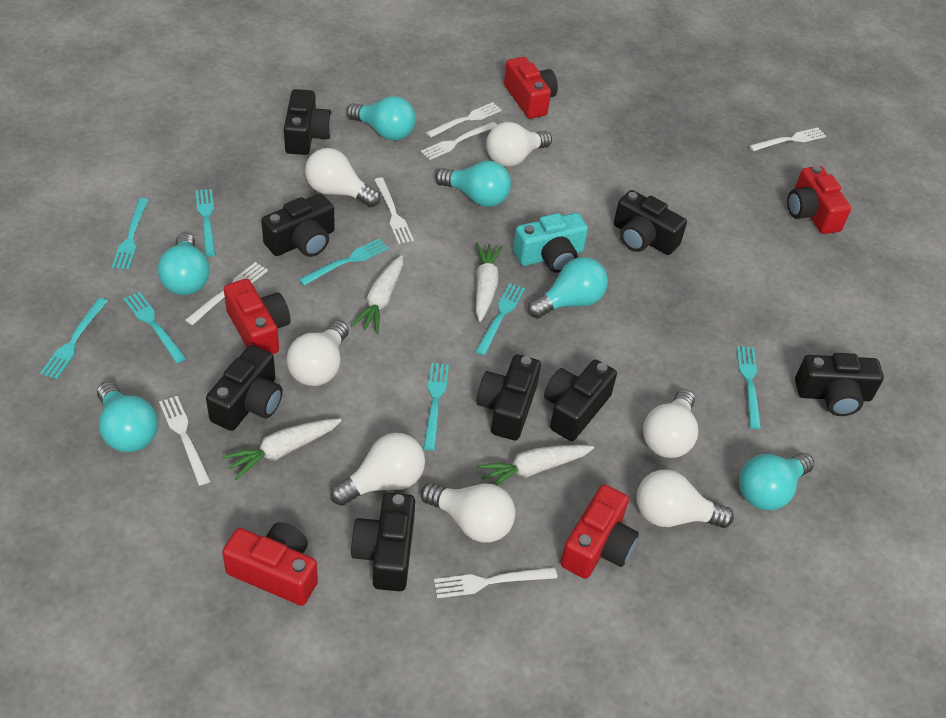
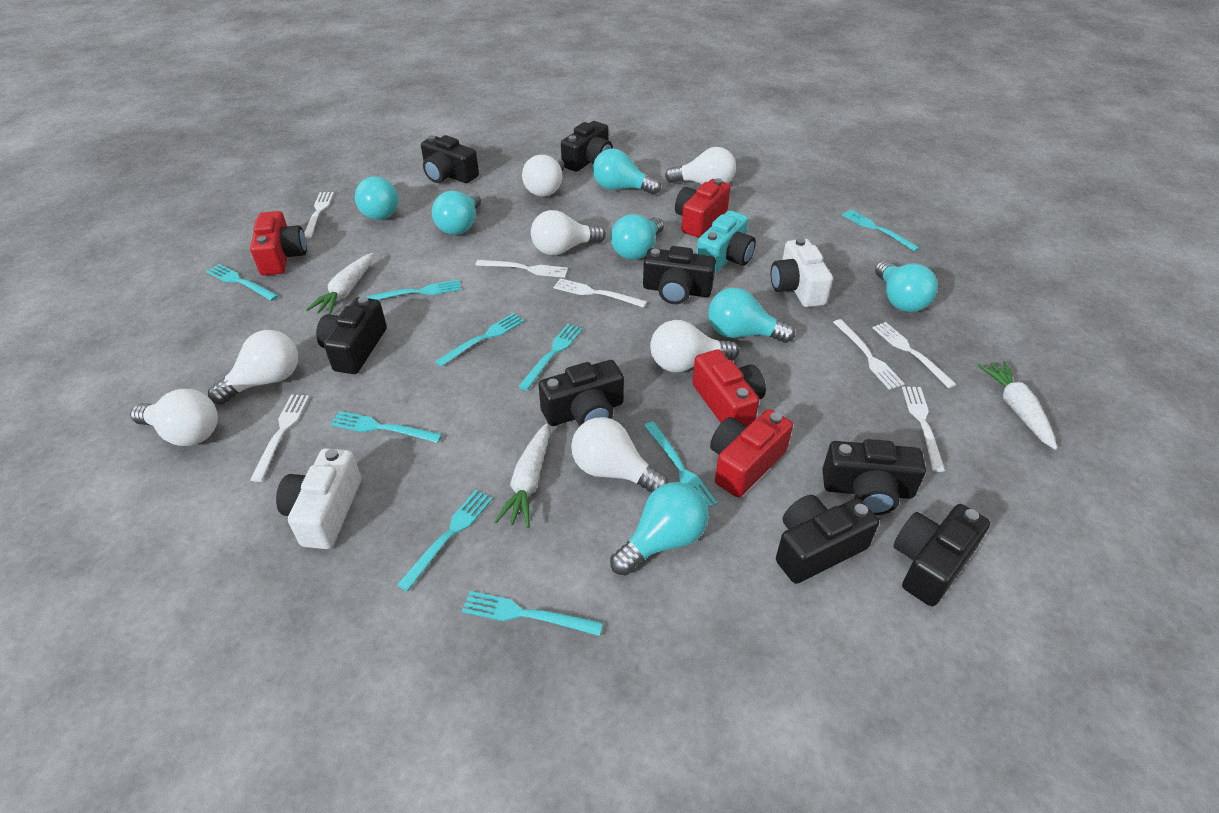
red camera: 5 -> 4
turquoise fork: 8 -> 9
turquoise light bulb: 6 -> 7
white camera: 0 -> 2
white carrot: 4 -> 3

